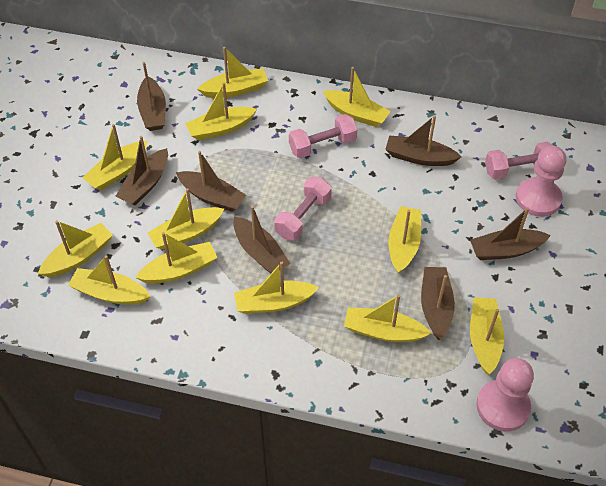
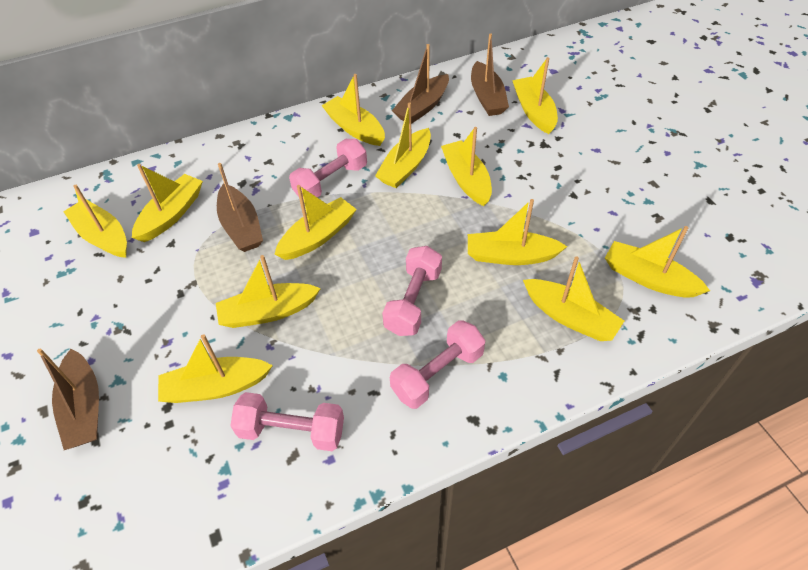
brown boat: 7 -> 4
pink dumbbell: 3 -> 4
pink pawn: 2 -> 0

